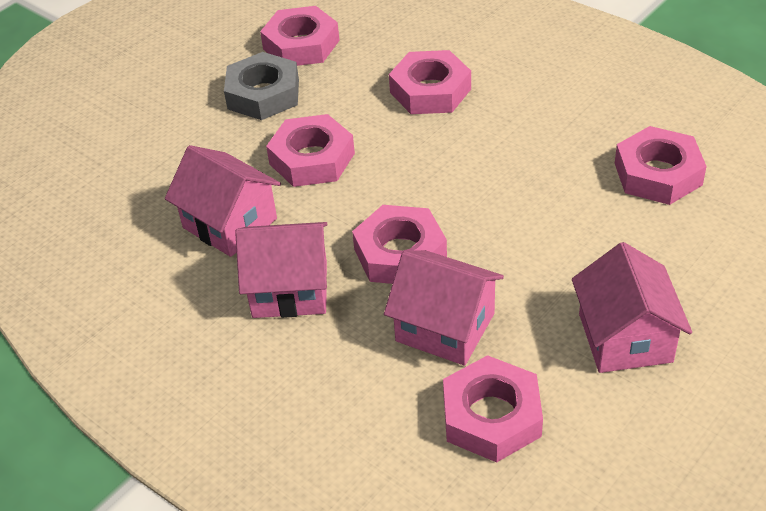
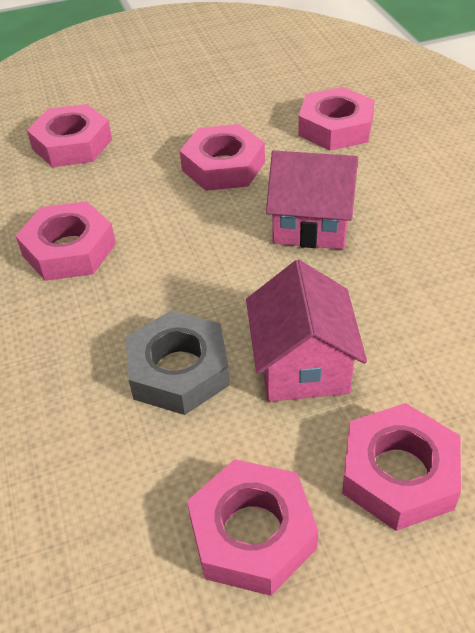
pink house: 4 -> 2

